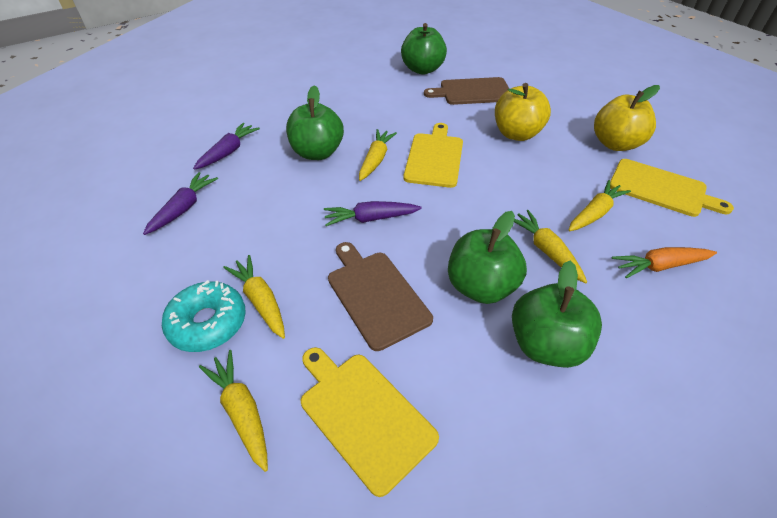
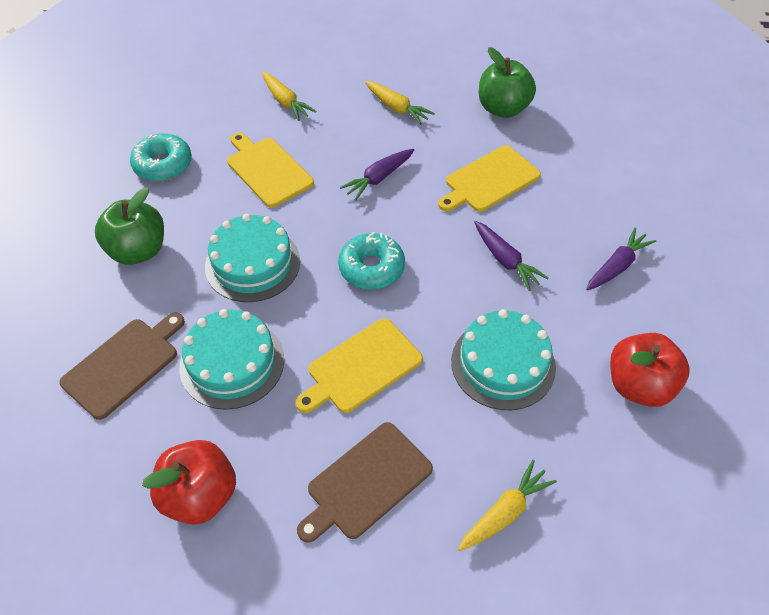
green apple: 4 -> 2
orange carrot: 1 -> 0
red apple: 0 -> 2
turquoise cake: 0 -> 3
turquoise donut: 1 -> 2
yellow apple: 2 -> 0
yellow carrot: 5 -> 3

